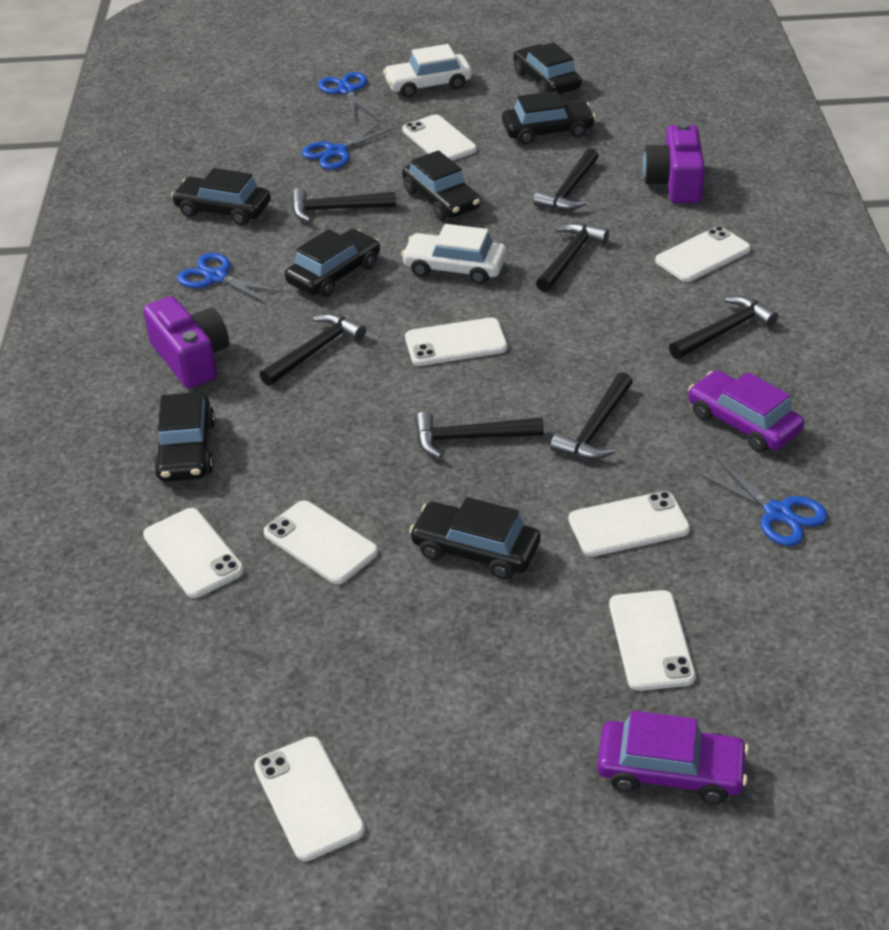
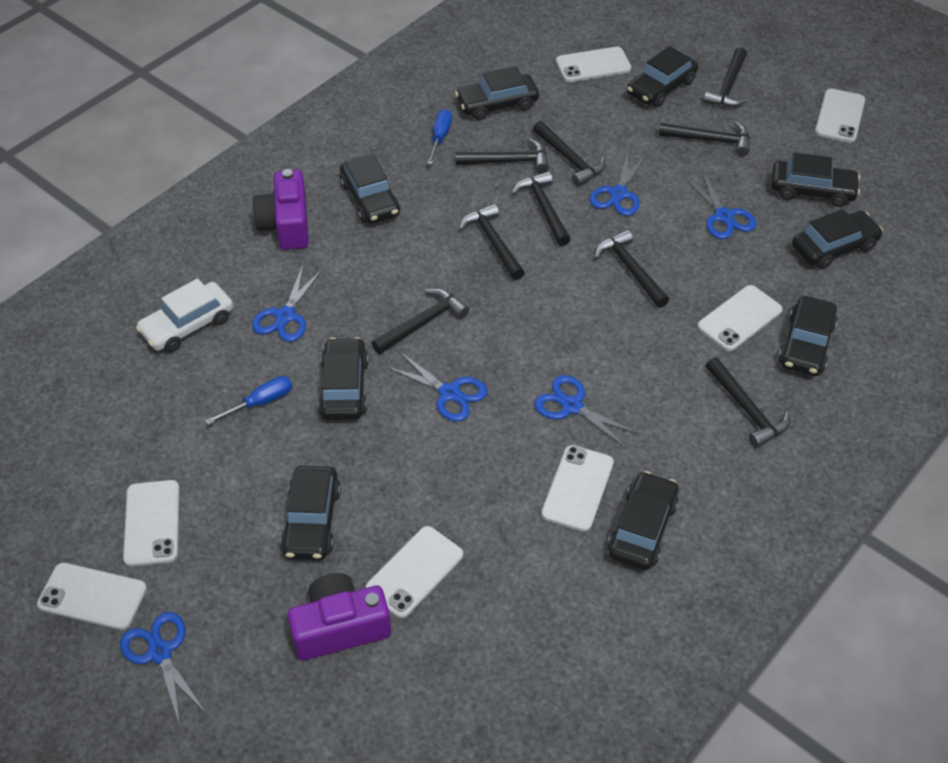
black car: 7 -> 9
black hammer: 7 -> 9
blue scissors: 4 -> 6
blue screwdriver: 0 -> 2
purple car: 2 -> 0
white car: 2 -> 1
white phone: 8 -> 7

